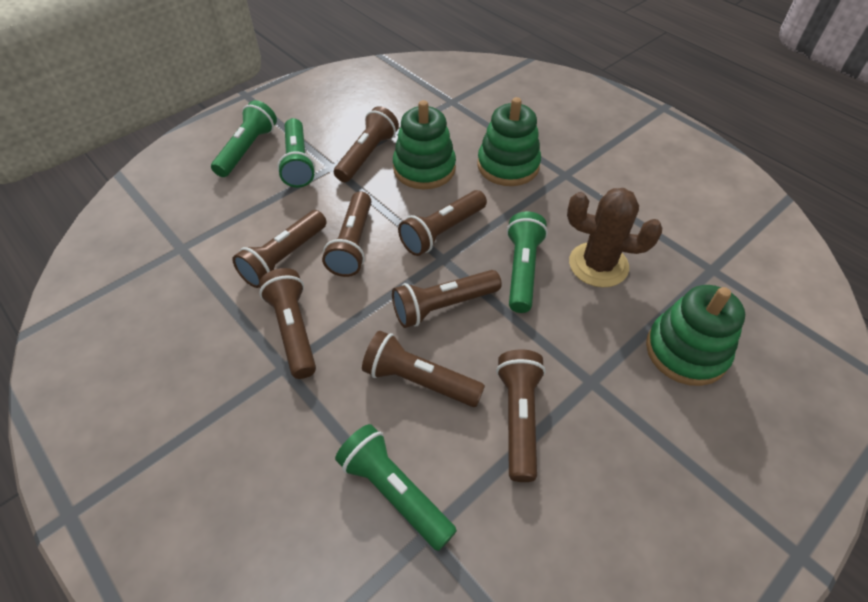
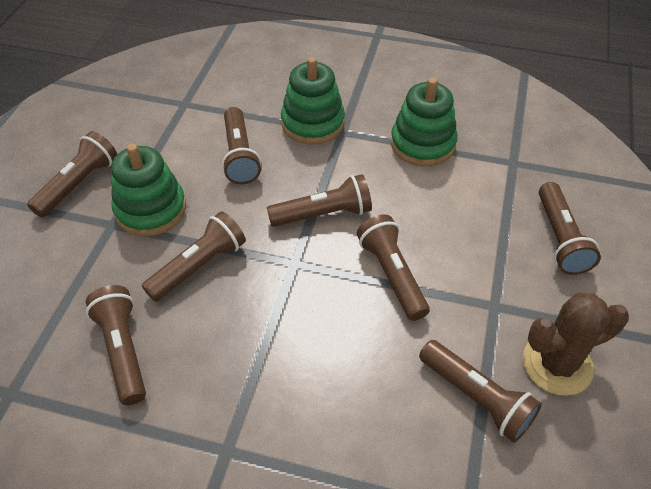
green flashlight: 4 -> 0

